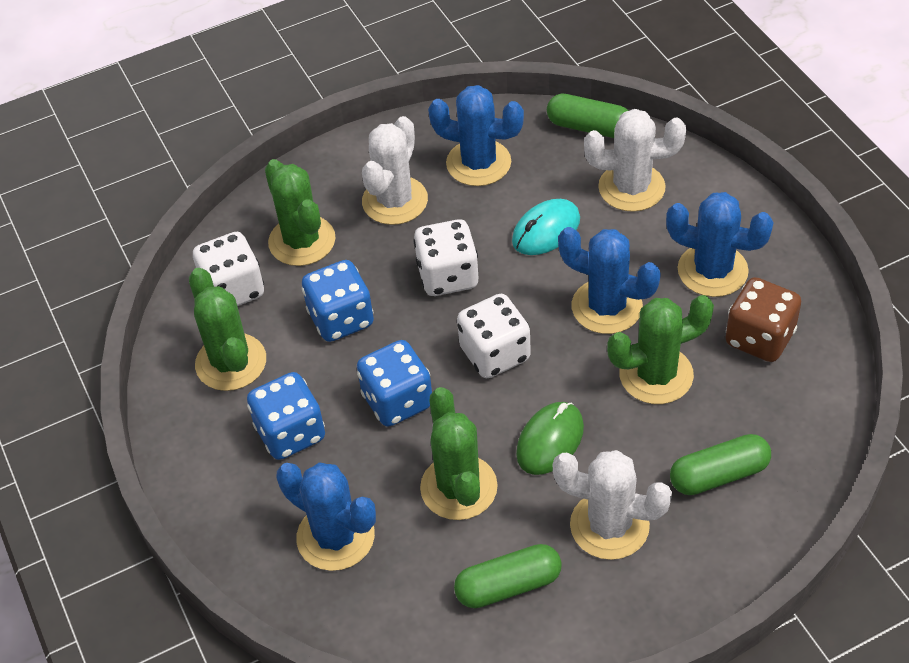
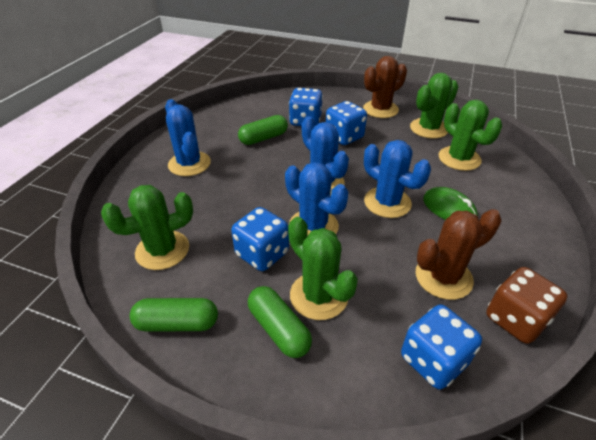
blue dice: 3 -> 4
brown cactus: 0 -> 2
turquoise mouse: 1 -> 0
white cactus: 3 -> 0
white dice: 3 -> 0

